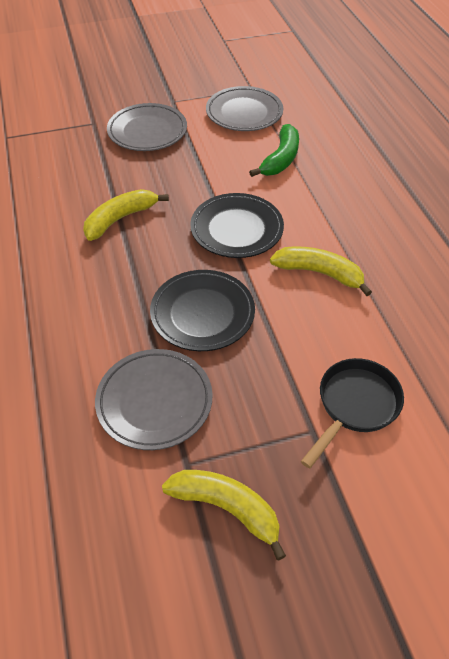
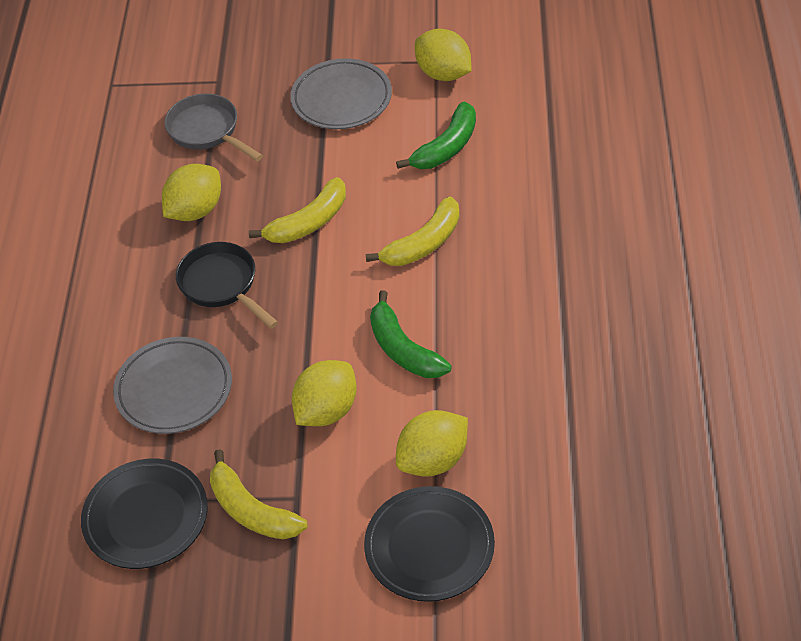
green banana: 1 -> 2
grey pan: 0 -> 1
grey plate: 3 -> 2
yellow lemon: 0 -> 4

